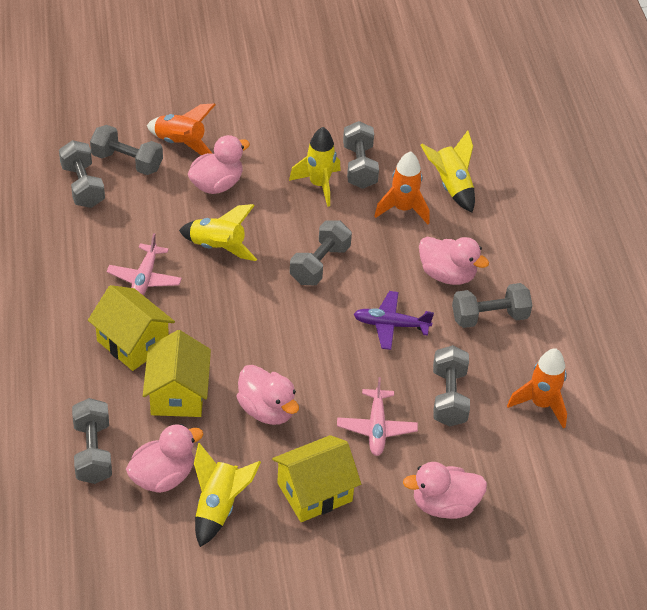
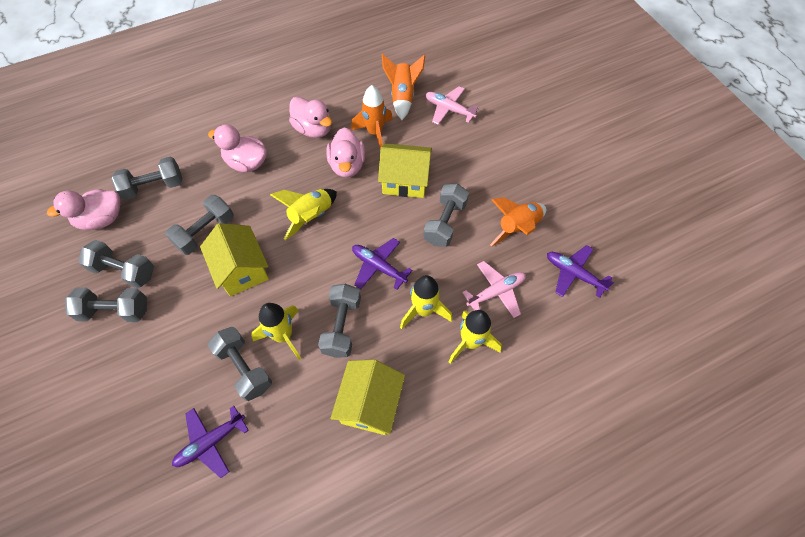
pink duck: 5 -> 4
purple plane: 1 -> 3

